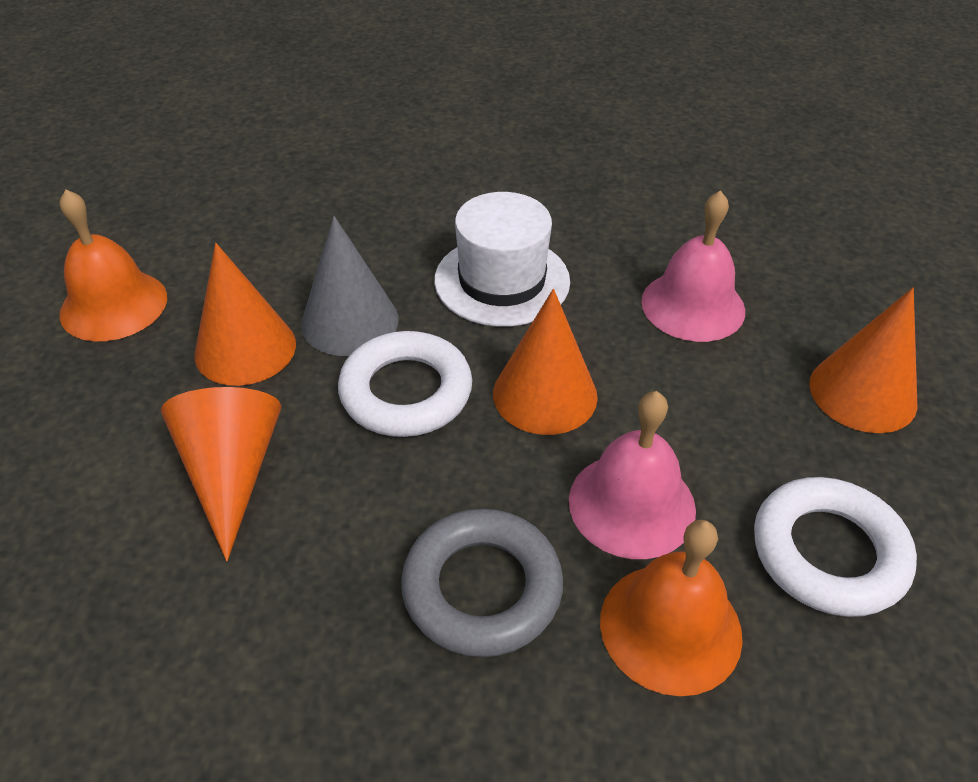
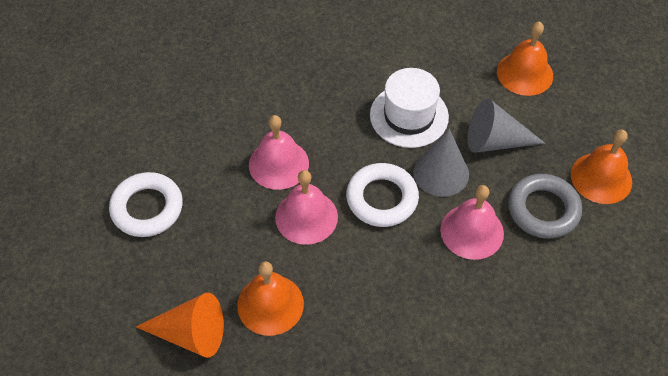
grey cone: 1 -> 2
orange bell: 2 -> 3
orange cone: 4 -> 1
pink bell: 2 -> 3

